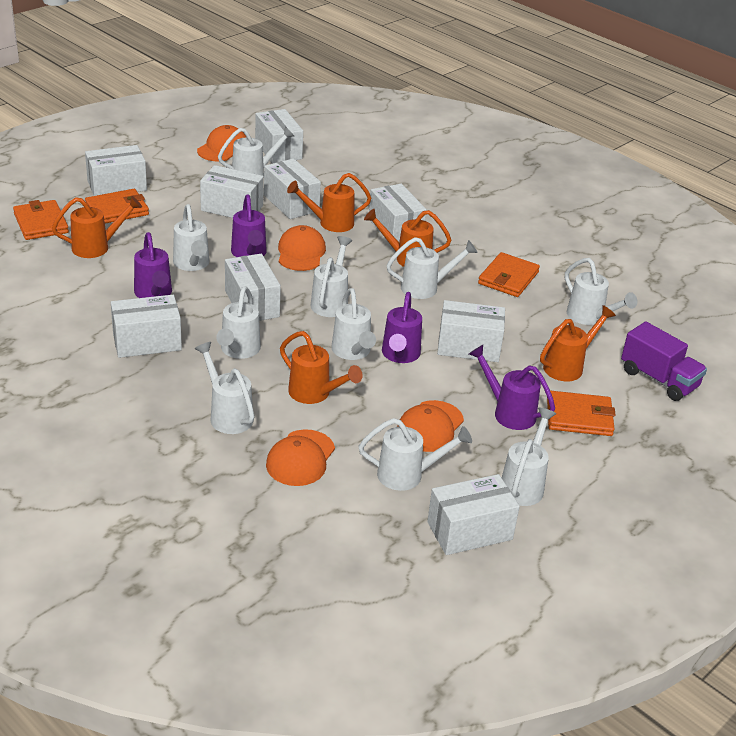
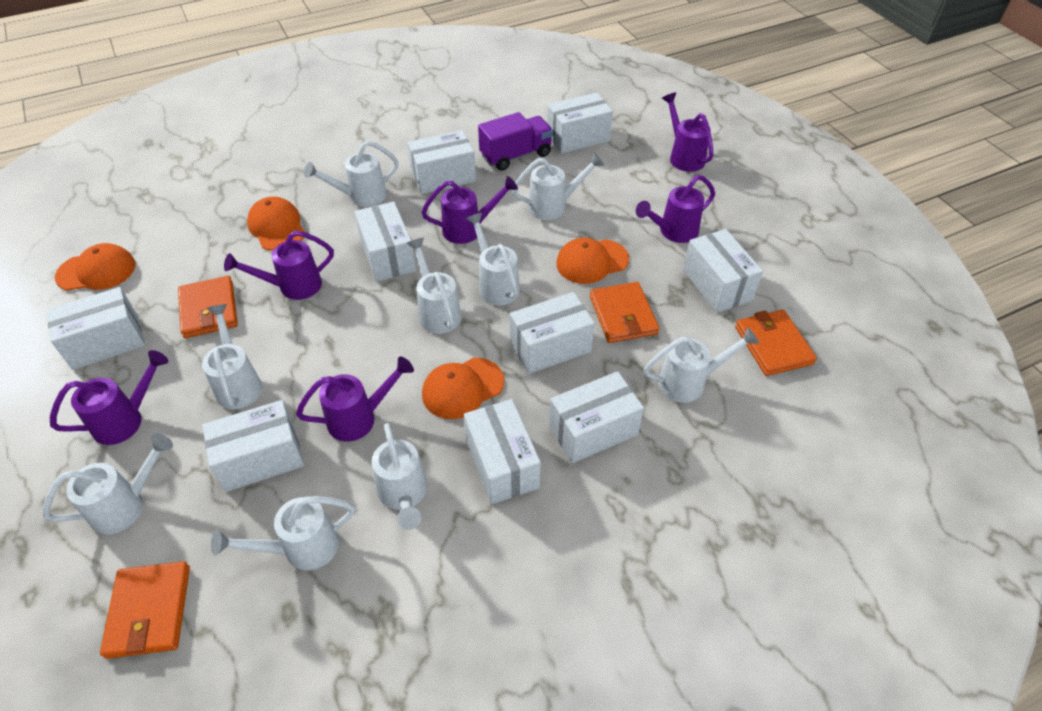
orange watering can: 5 -> 0
purple watering can: 4 -> 6
white watering can: 10 -> 9

